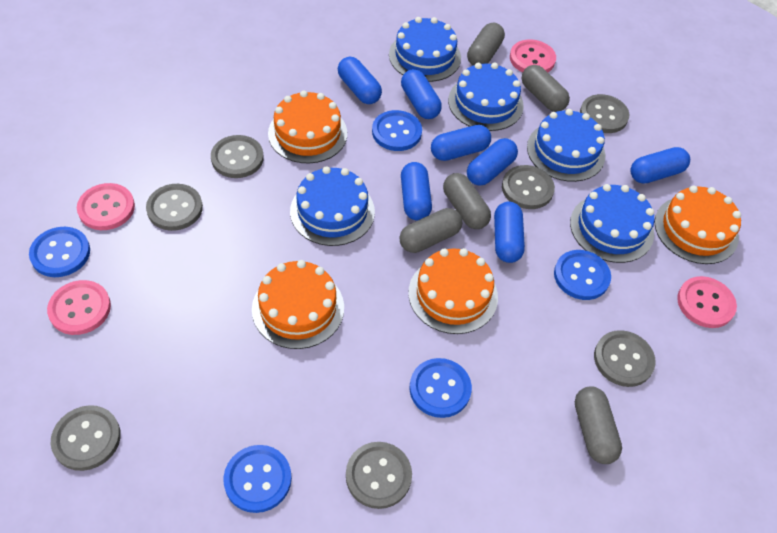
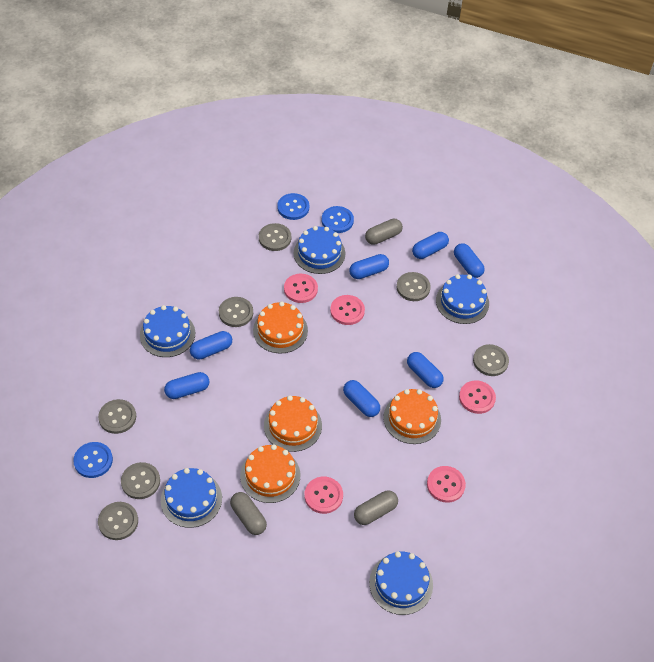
blue button: 5 -> 3
grey capsule: 5 -> 3
pink button: 4 -> 5

